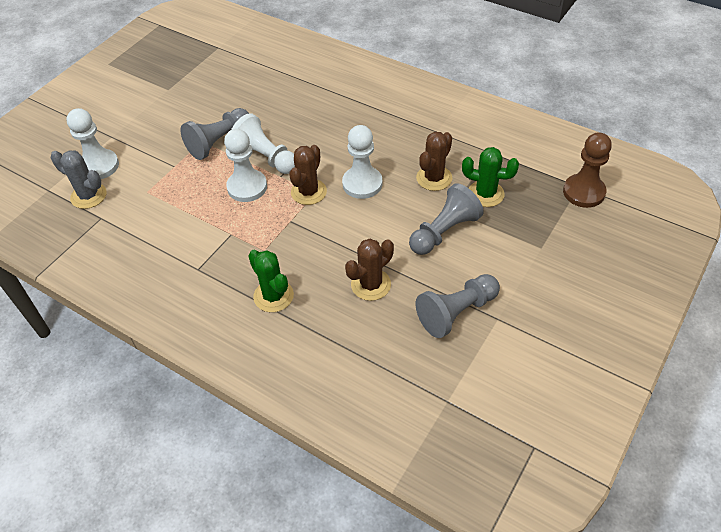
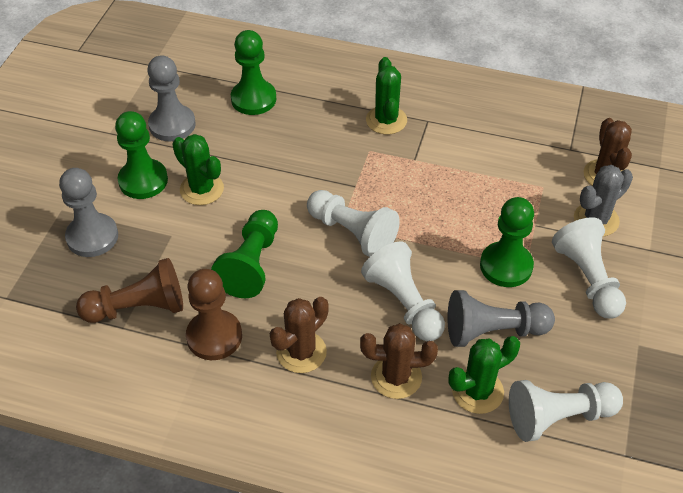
brown pawn: 1 -> 2
green cactus: 2 -> 3
green pawn: 0 -> 4

